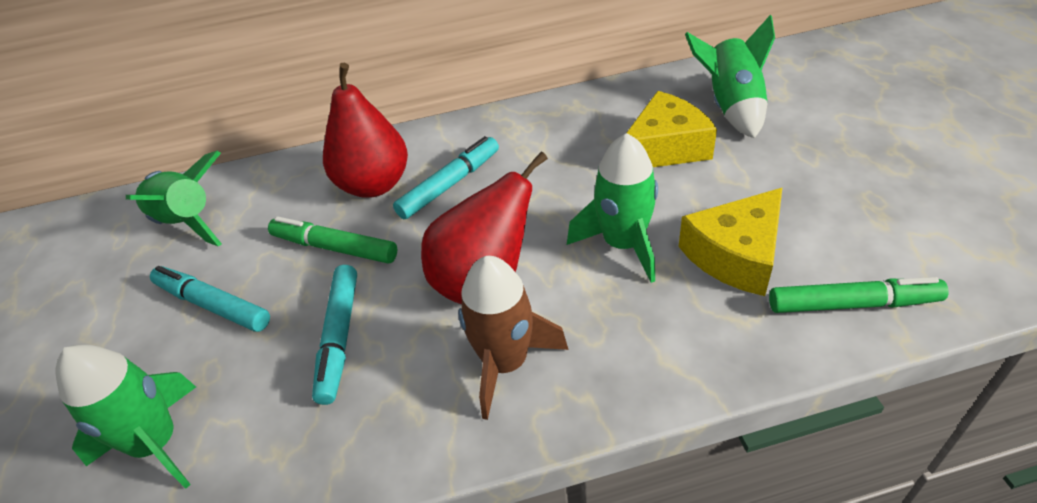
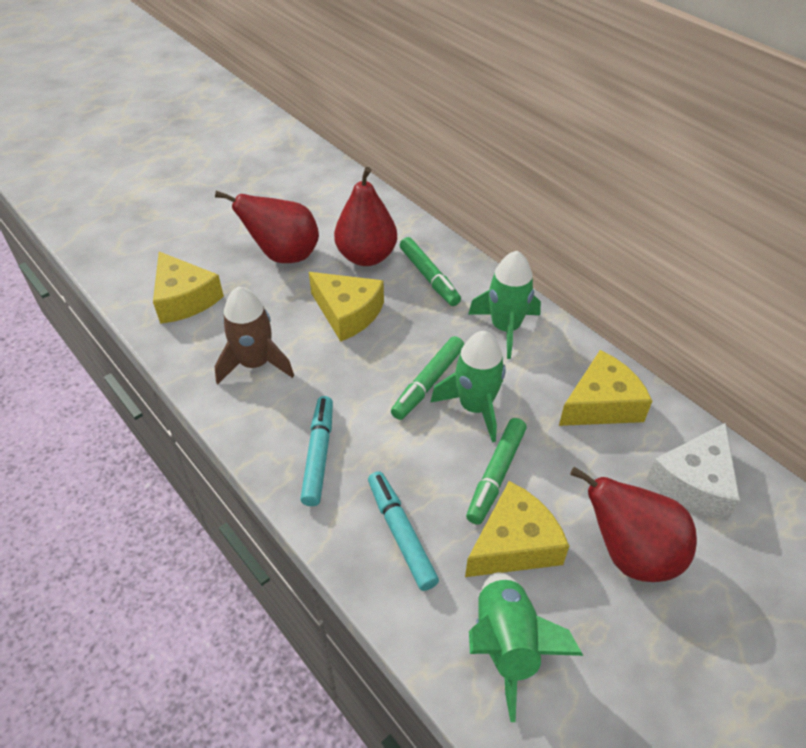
green marker: 2 -> 3
green rocket: 4 -> 3
red pear: 2 -> 3
turquoise marker: 3 -> 2
white cheese: 0 -> 1
yellow cheese: 2 -> 4

